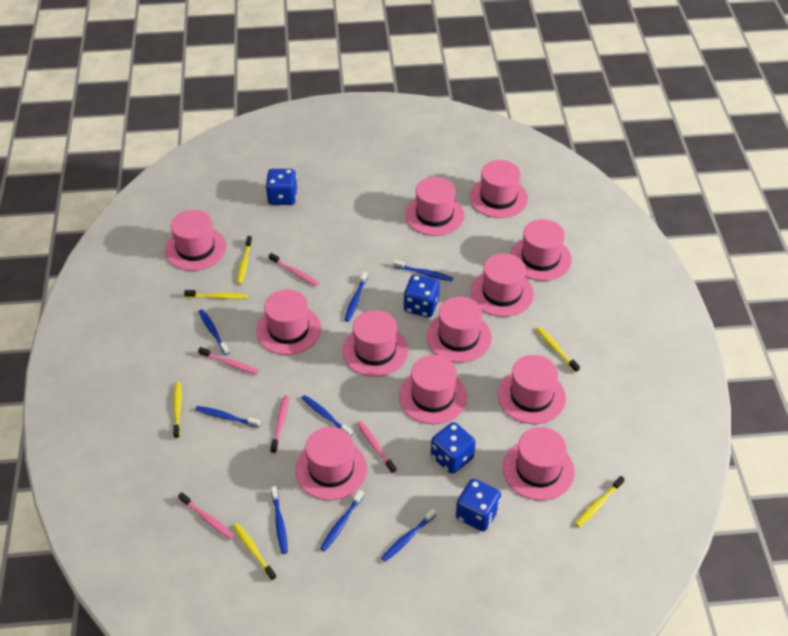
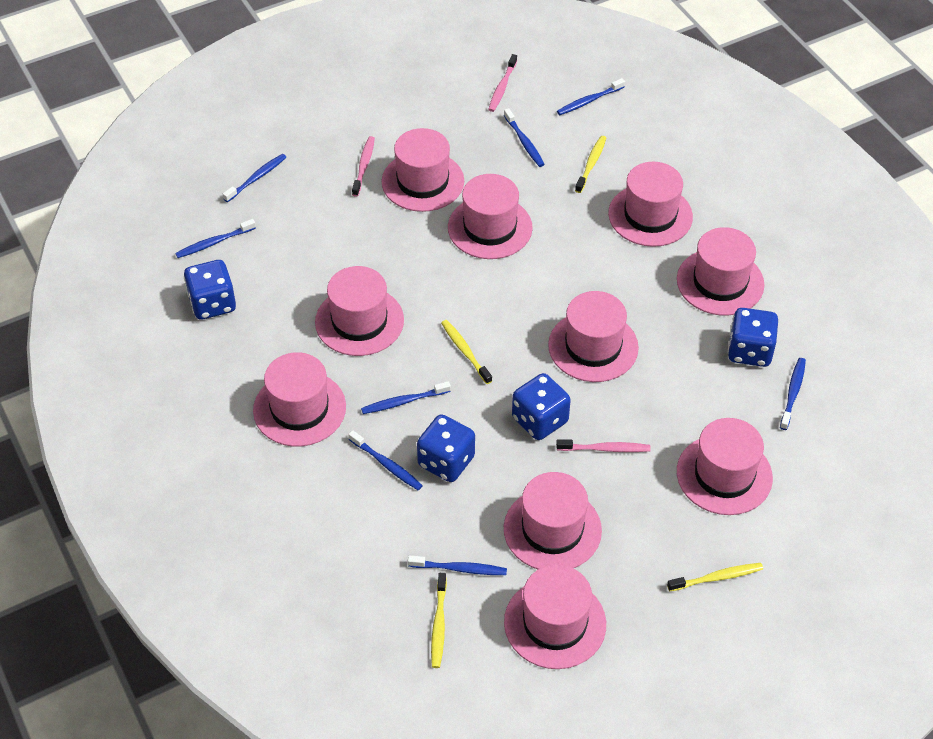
pink hat: 12 -> 10
pink toothbrush: 5 -> 3
yellow toothbrush: 6 -> 4

